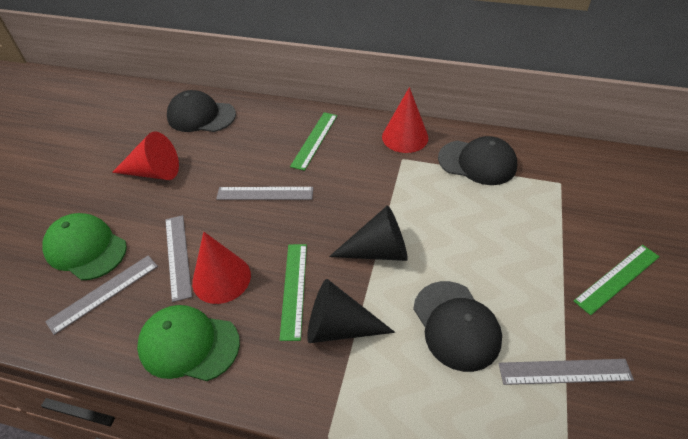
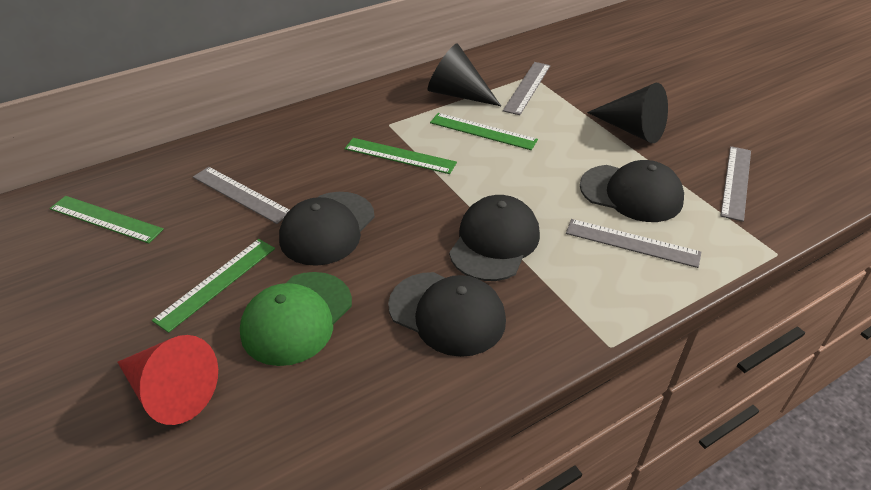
black cap: 3 -> 4
green cap: 2 -> 1
green ruler: 3 -> 4
red cone: 3 -> 1

